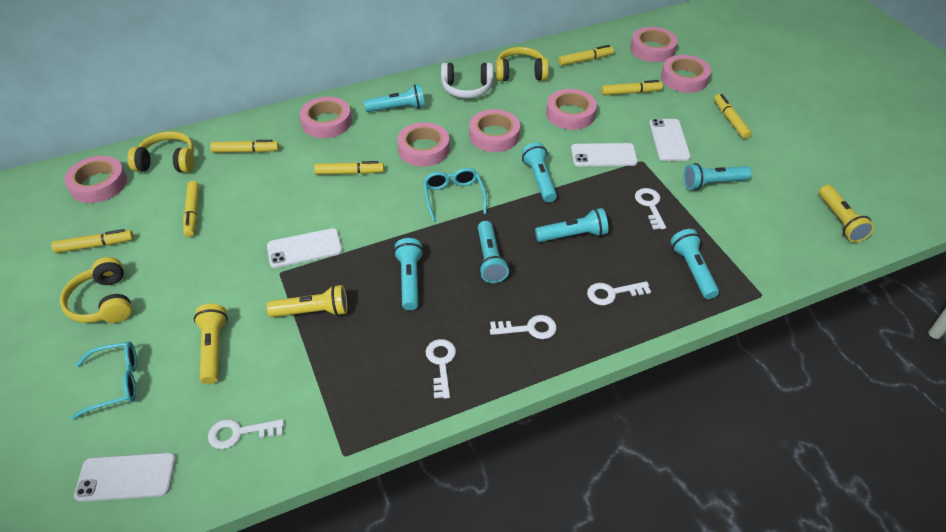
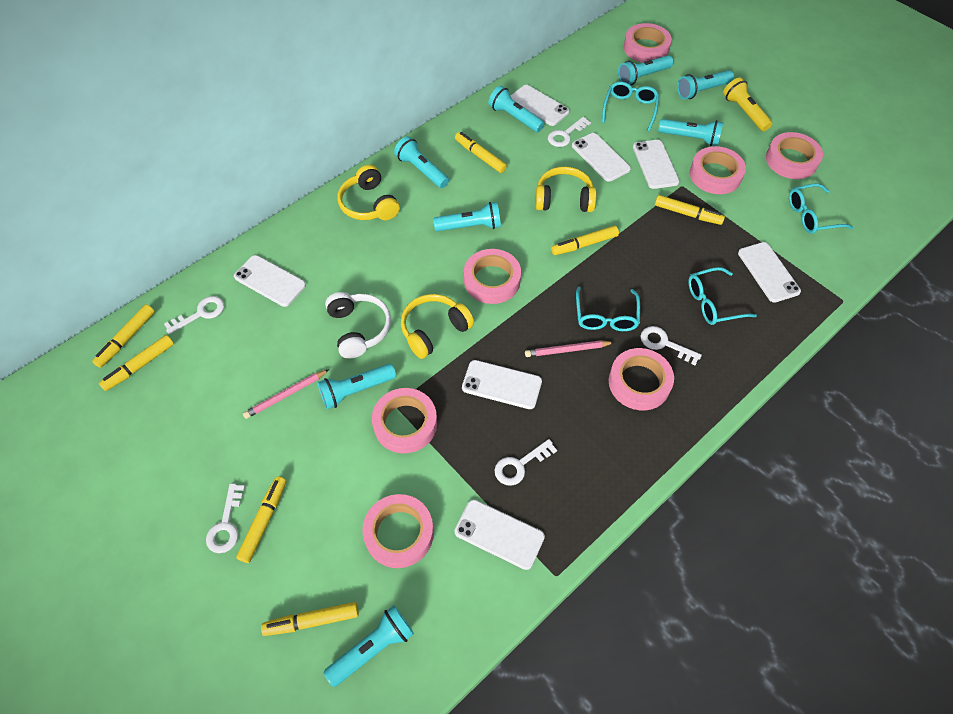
pink pencil: 0 -> 2
turquoise flashlight: 7 -> 8
turquoise glasses: 2 -> 4
white phone: 4 -> 7
yellow flashlight: 3 -> 1

